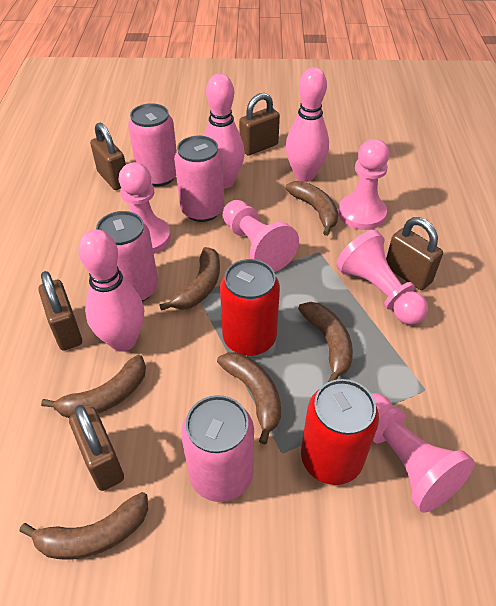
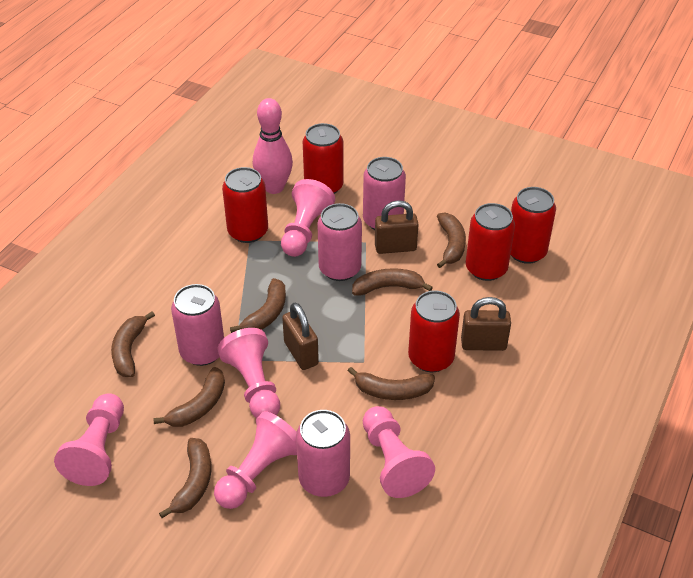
brown banana: 6 -> 7
brown padlock: 5 -> 3
pink bowling pin: 3 -> 1
red can: 2 -> 5

